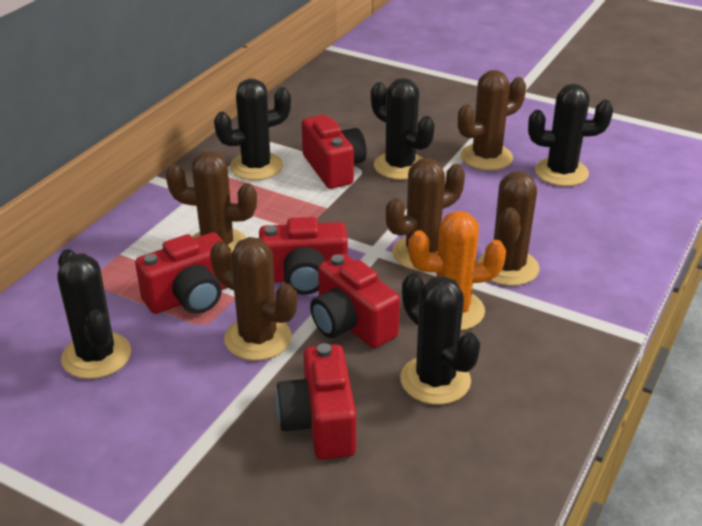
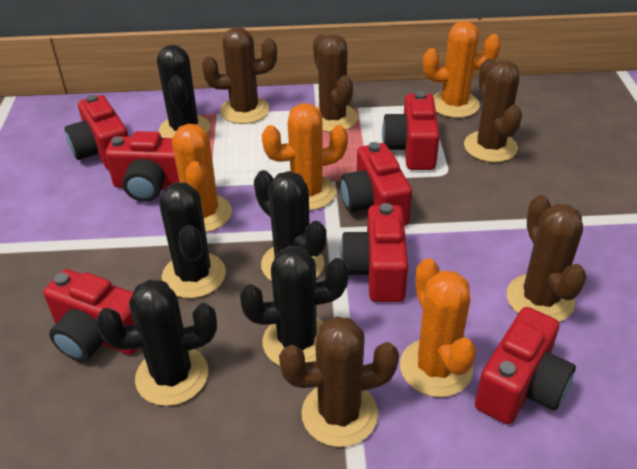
orange cactus: 1 -> 4
red camera: 5 -> 7

